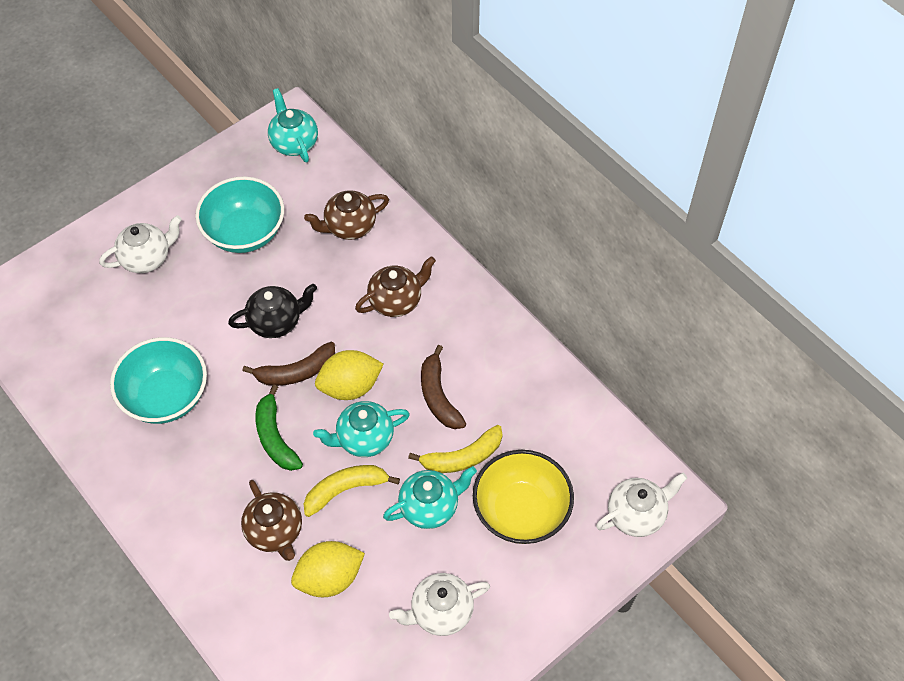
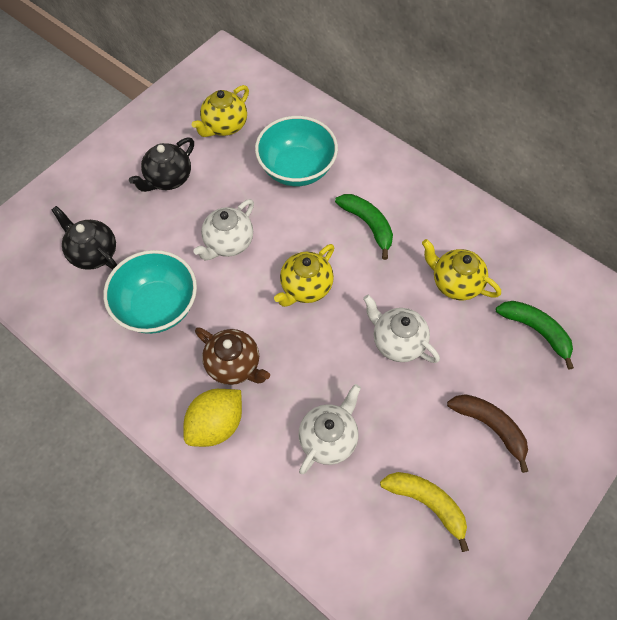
black teapot: 1 -> 2
brown banana: 2 -> 1
brown teapot: 3 -> 1
green banana: 1 -> 2
turquoise teapot: 3 -> 0
yellow banana: 2 -> 1
yellow bowl: 1 -> 0
yellow lemon: 2 -> 1
yellow teapot: 0 -> 3

